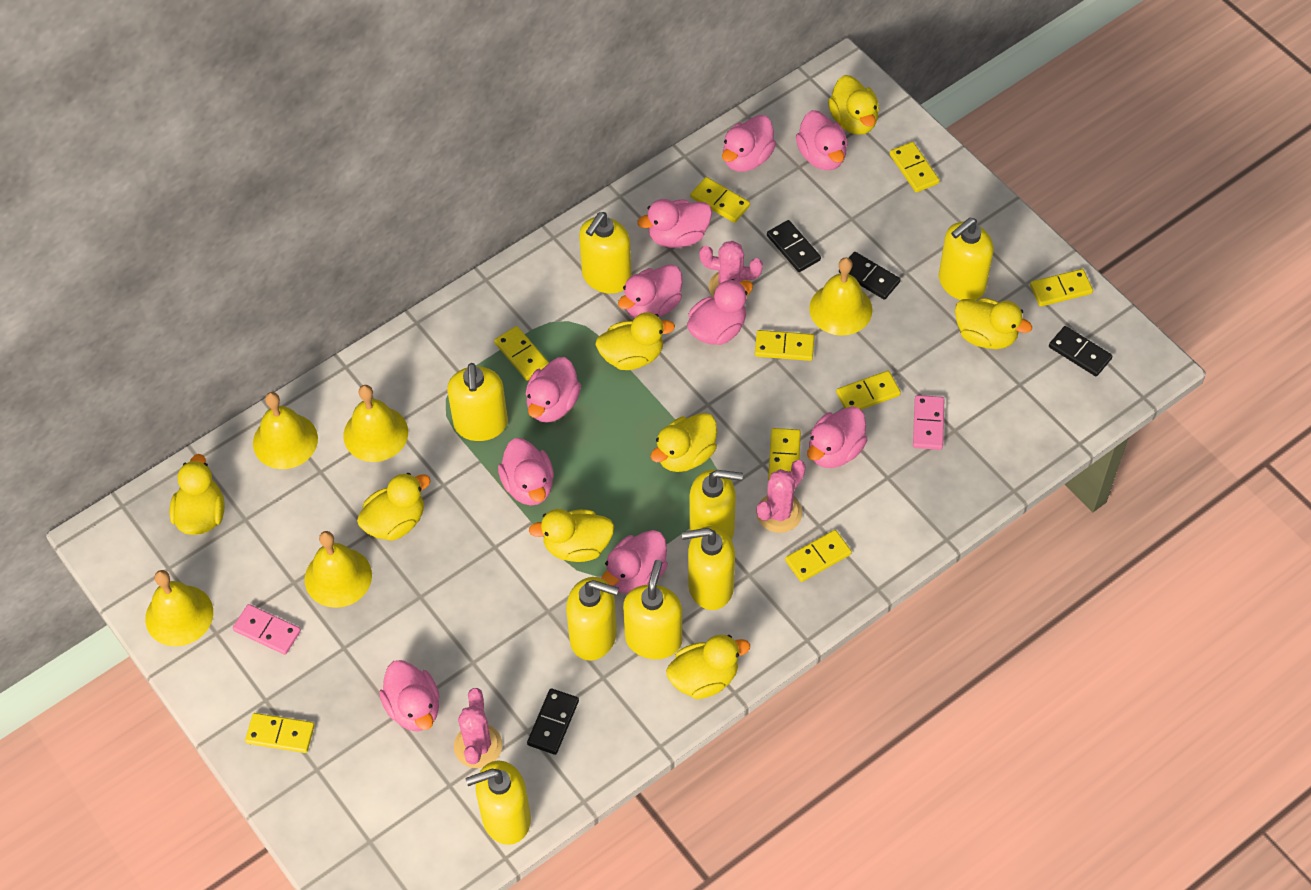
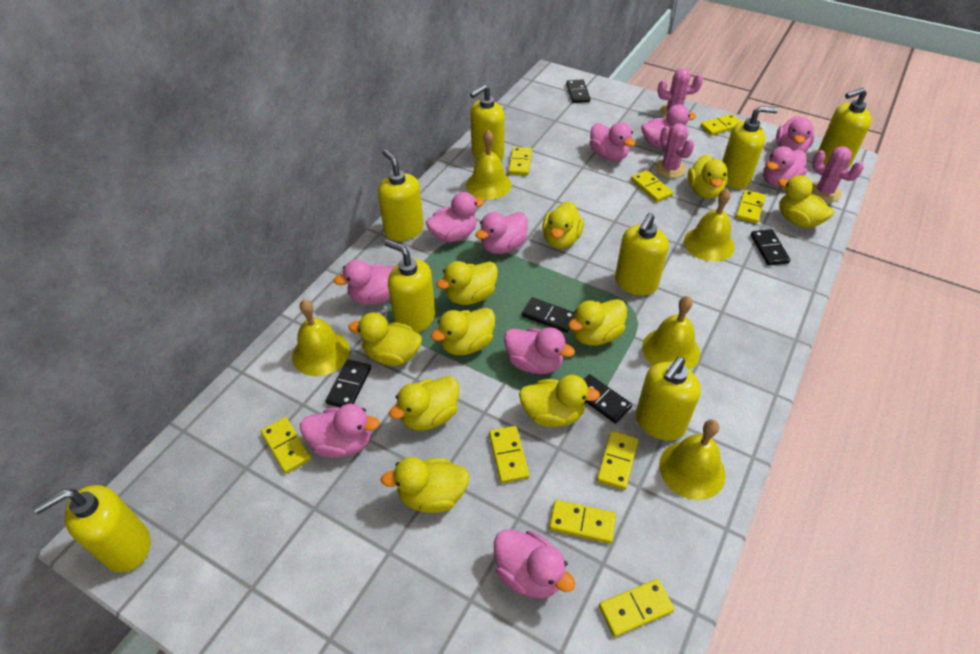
black domino: 4 -> 5
pink domino: 2 -> 0
yellow duck: 8 -> 10

